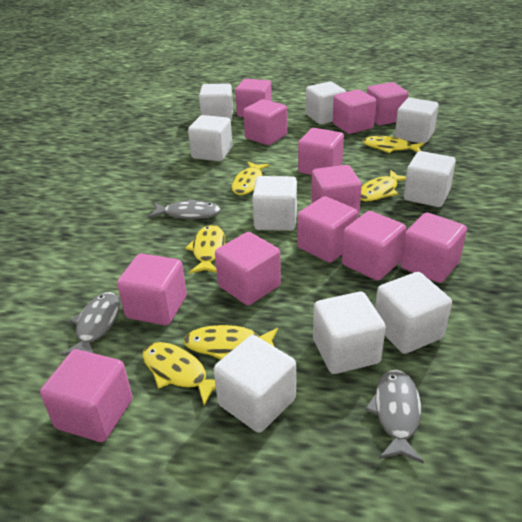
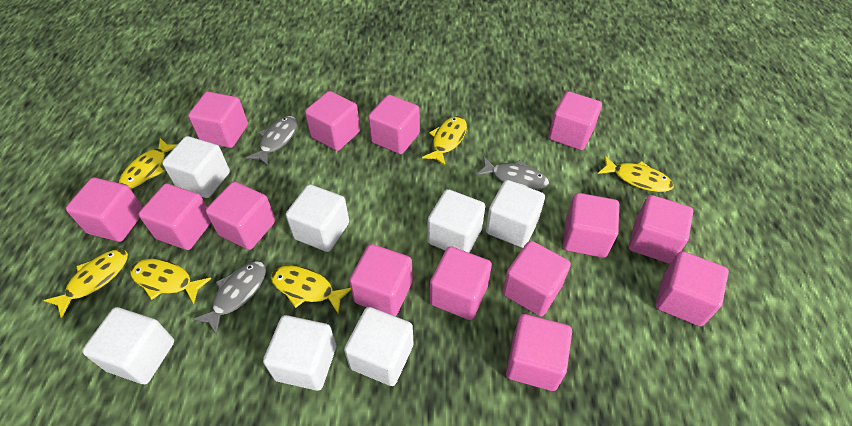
pink cube: 12 -> 14
white cube: 9 -> 7

